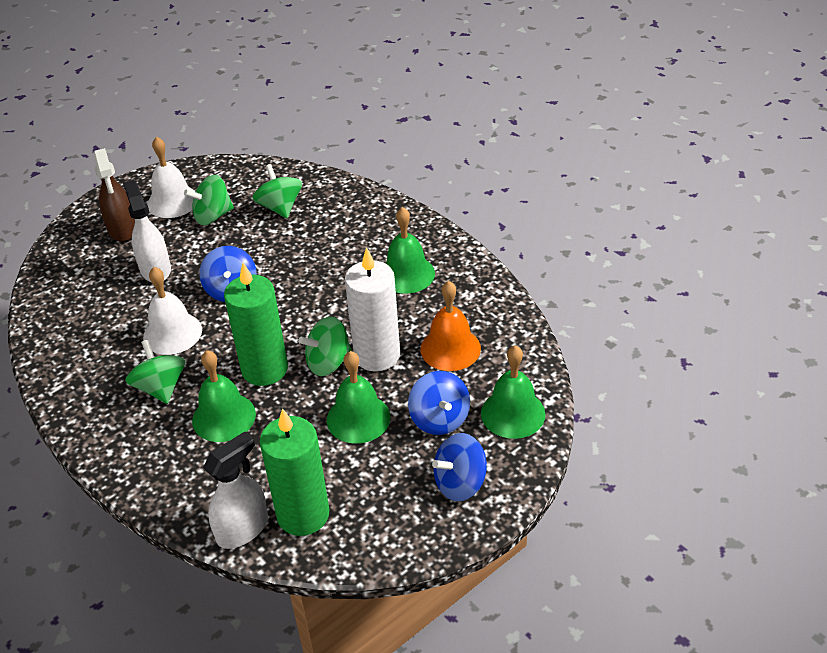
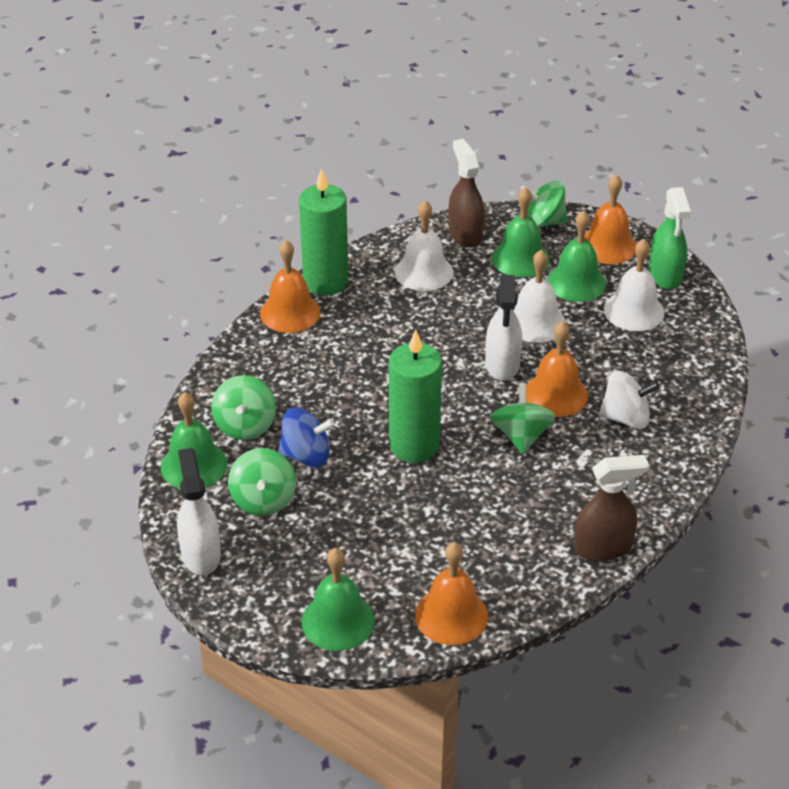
blue spinning top: 3 -> 1
brown spray bottle: 1 -> 2
green spray bottle: 0 -> 1
orange bell: 1 -> 4
white bell: 2 -> 3
white candle: 1 -> 0
white spinning top: 0 -> 1

